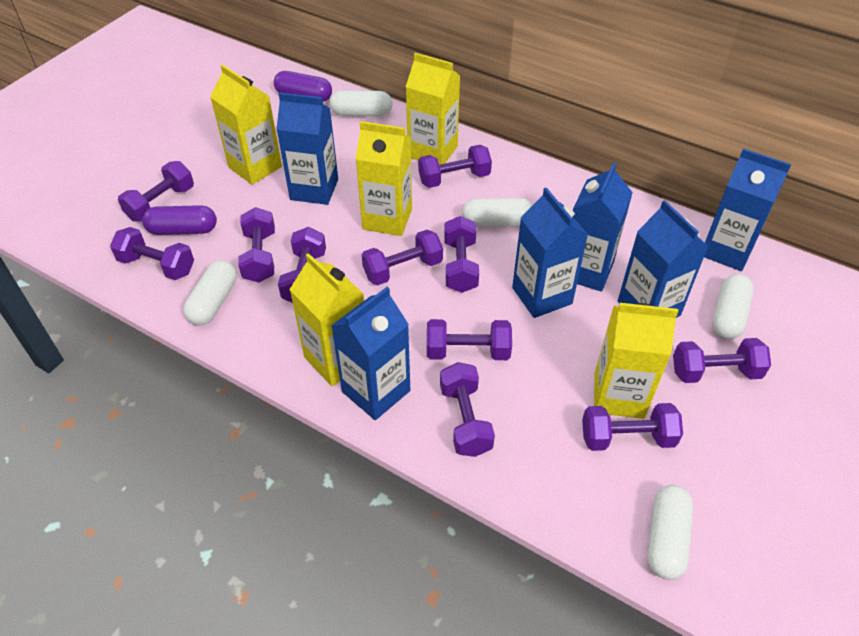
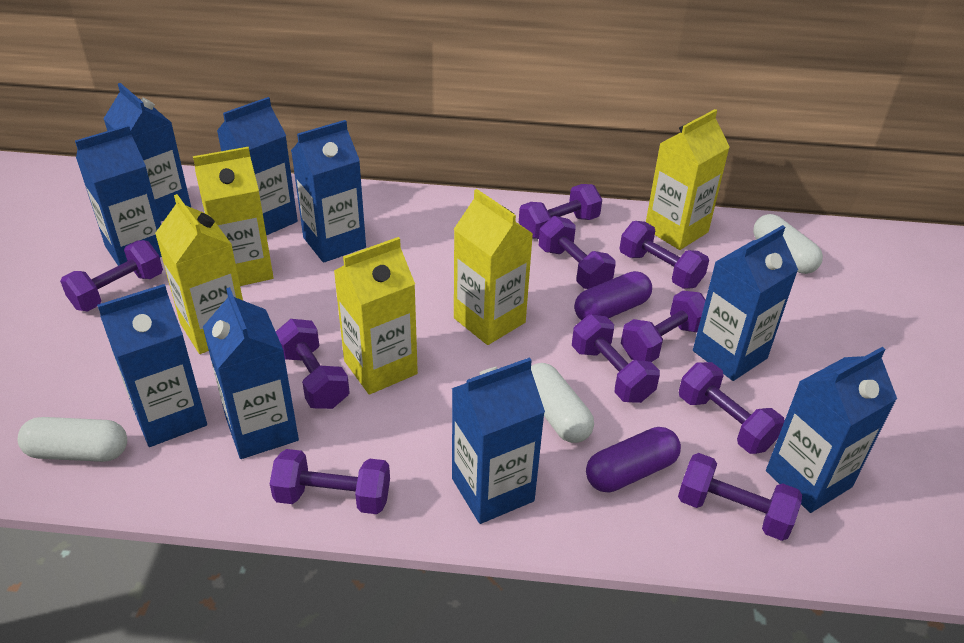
blue carton: 6 -> 9
purple dumbbell: 11 -> 10
white capsule: 5 -> 3

